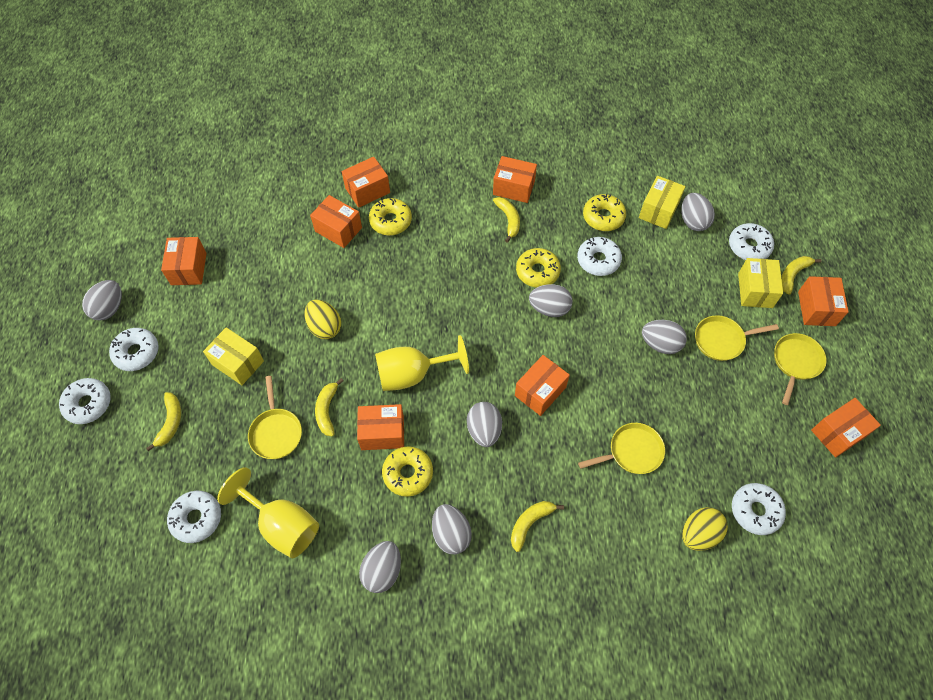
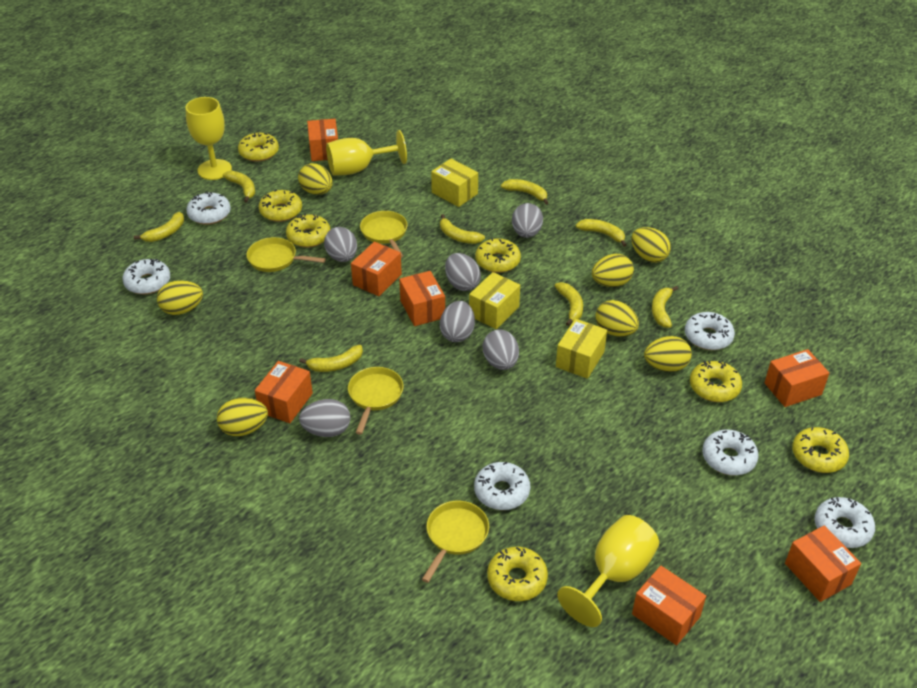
grey egg: 7 -> 6
orange box: 8 -> 7
yellow banana: 5 -> 8
yellow donut: 4 -> 7
yellow egg: 2 -> 7
yellow goblet: 2 -> 3

